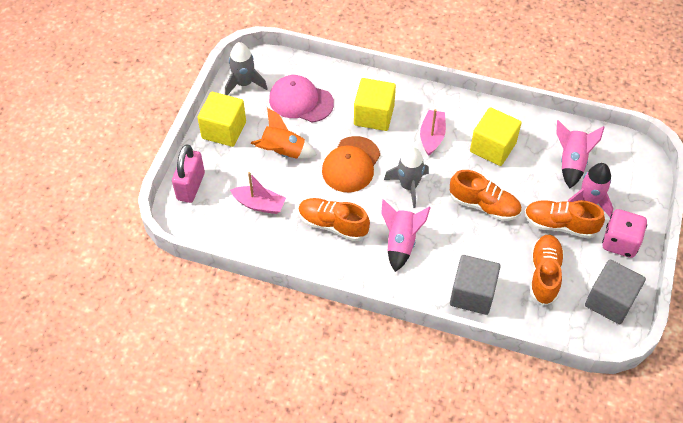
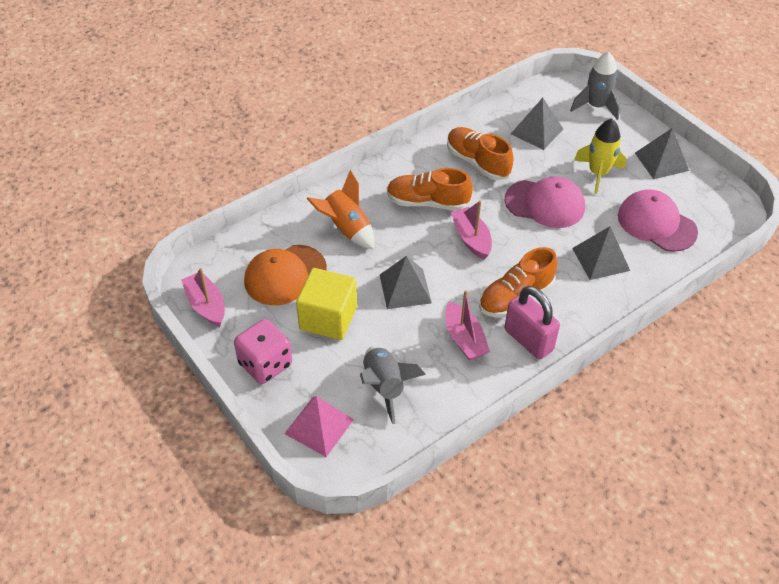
grey cube: 2 -> 0
grey pyramid: 0 -> 4
orange shoe: 4 -> 3
pink boat: 2 -> 3
pink cap: 1 -> 2
pink pyramid: 0 -> 1
pink rocket: 3 -> 0
yellow cube: 3 -> 1
yellow rocket: 0 -> 1

